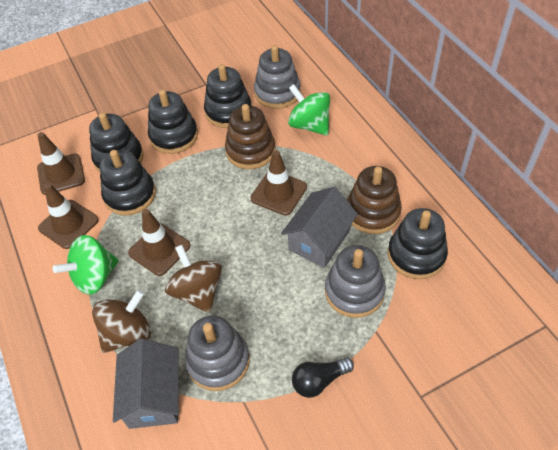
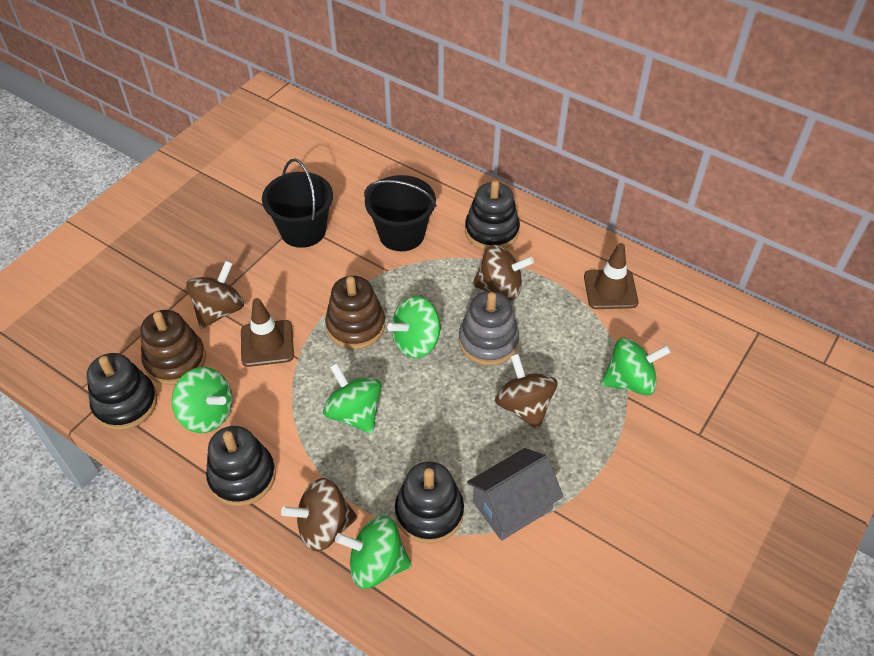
black bucket: 0 -> 2
black light bulb: 1 -> 0
black stacking toy: 5 -> 4
brown spinning top: 2 -> 4
brown traffic cone: 4 -> 2
green spinning top: 2 -> 5
grey house: 2 -> 1
grey stacking toy: 3 -> 1

